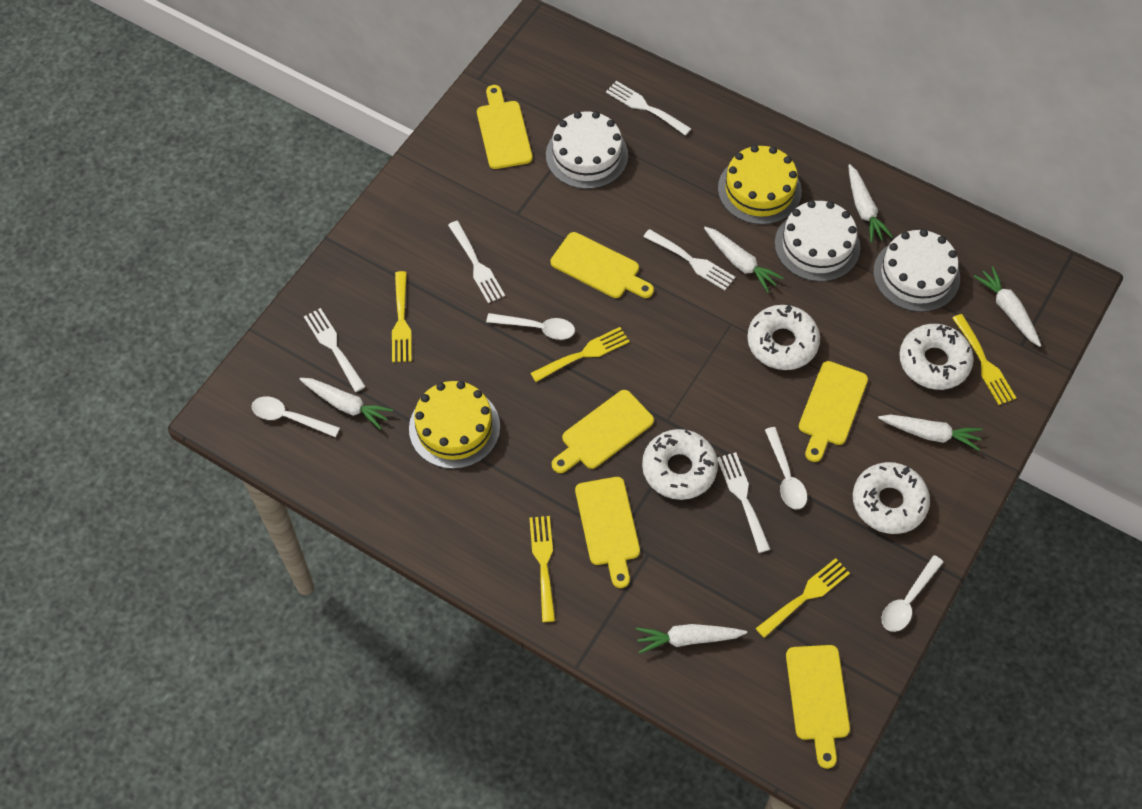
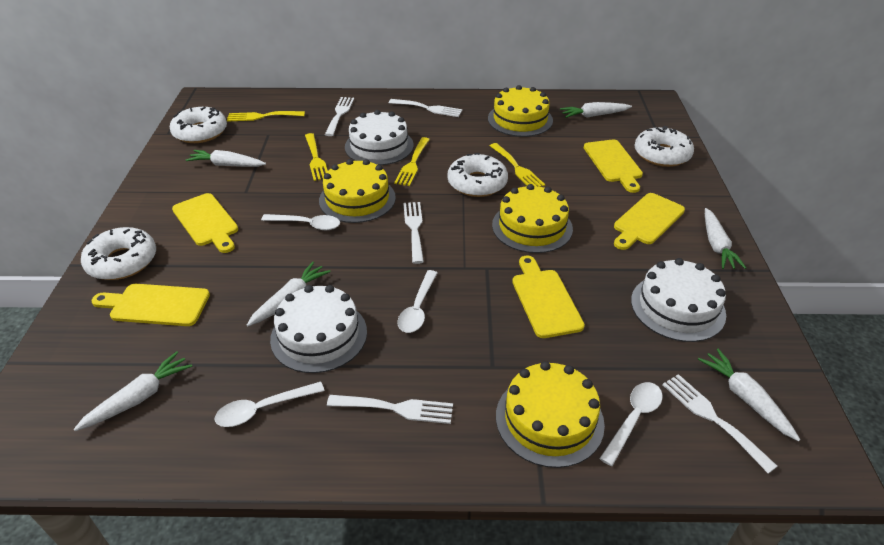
yellow cake: 2 -> 4
yellow cutting board: 6 -> 5
yellow fork: 5 -> 4

